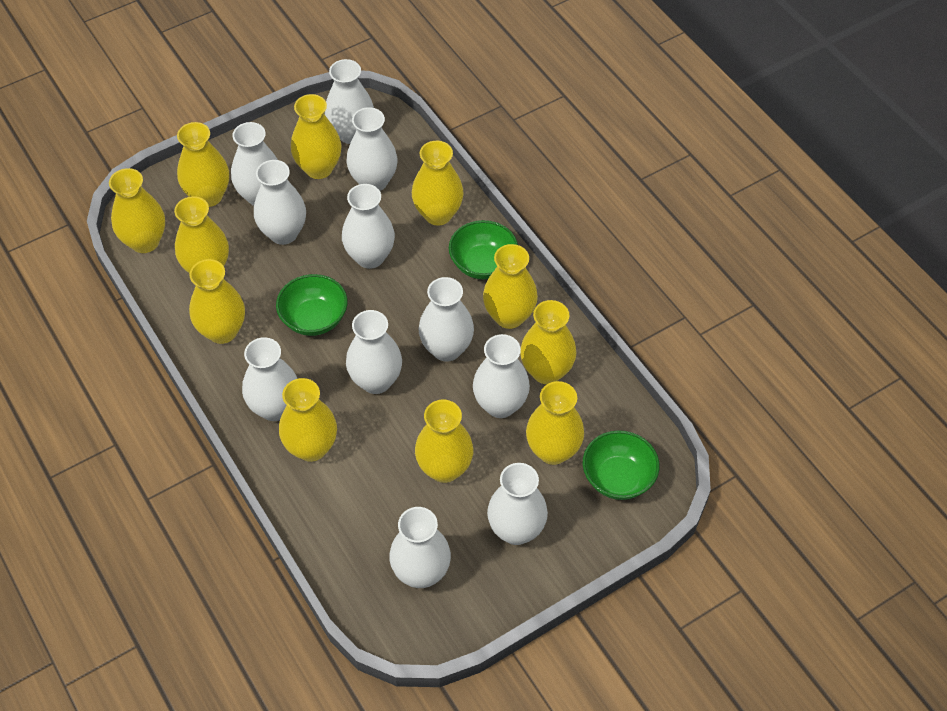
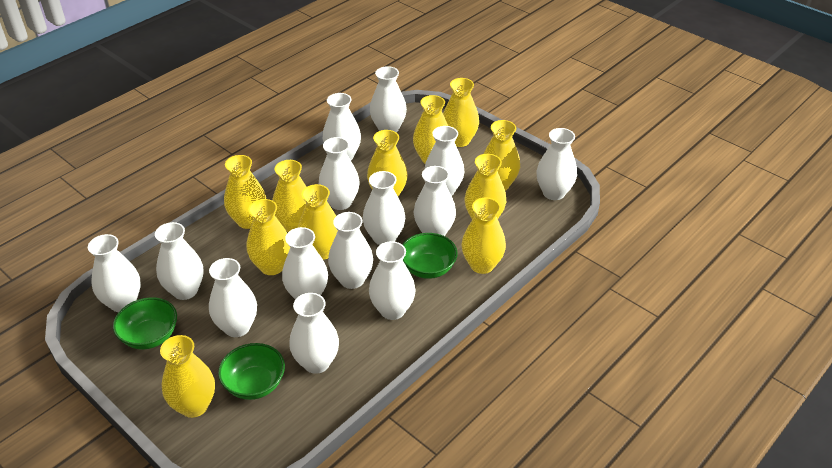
white vase: 11 -> 14

